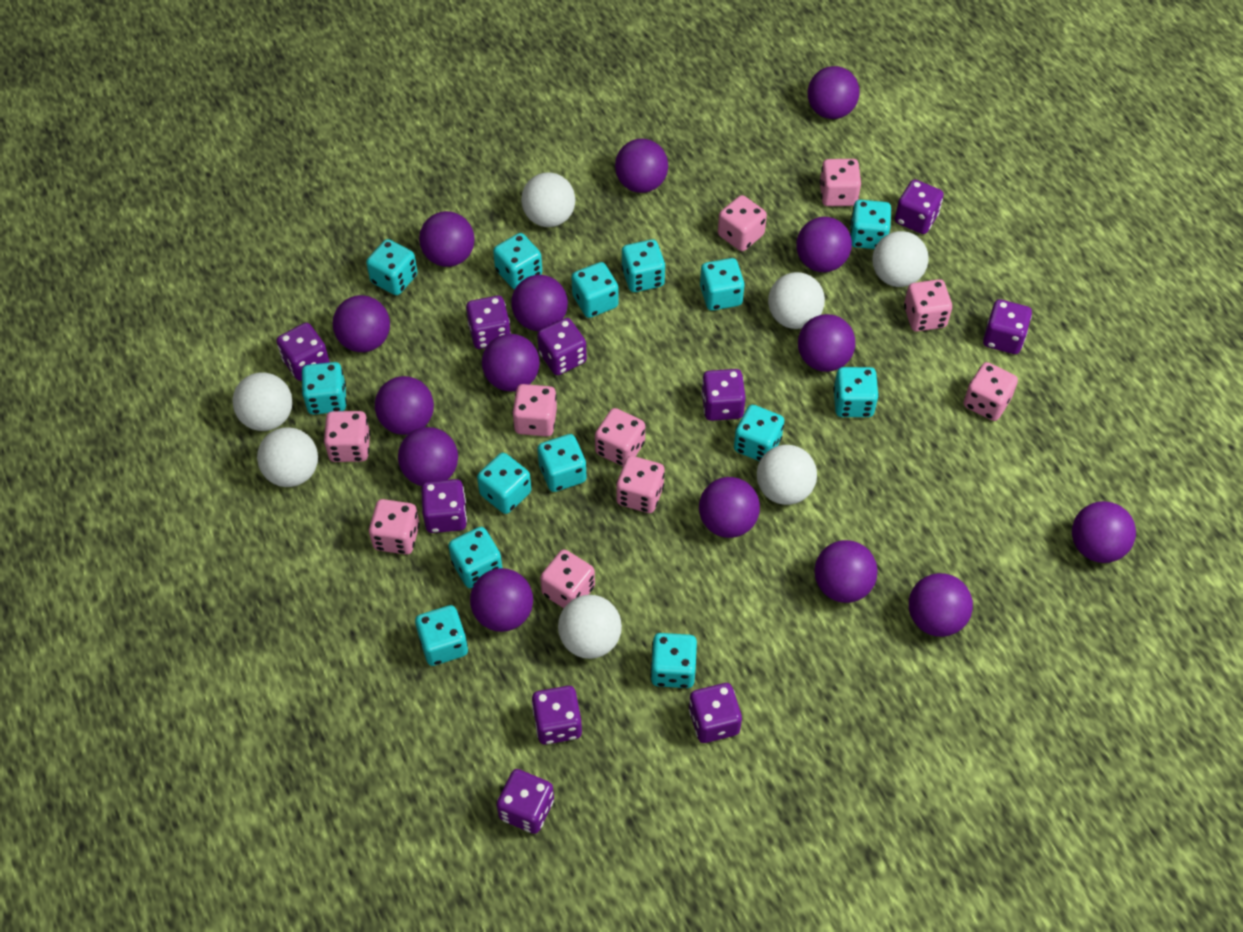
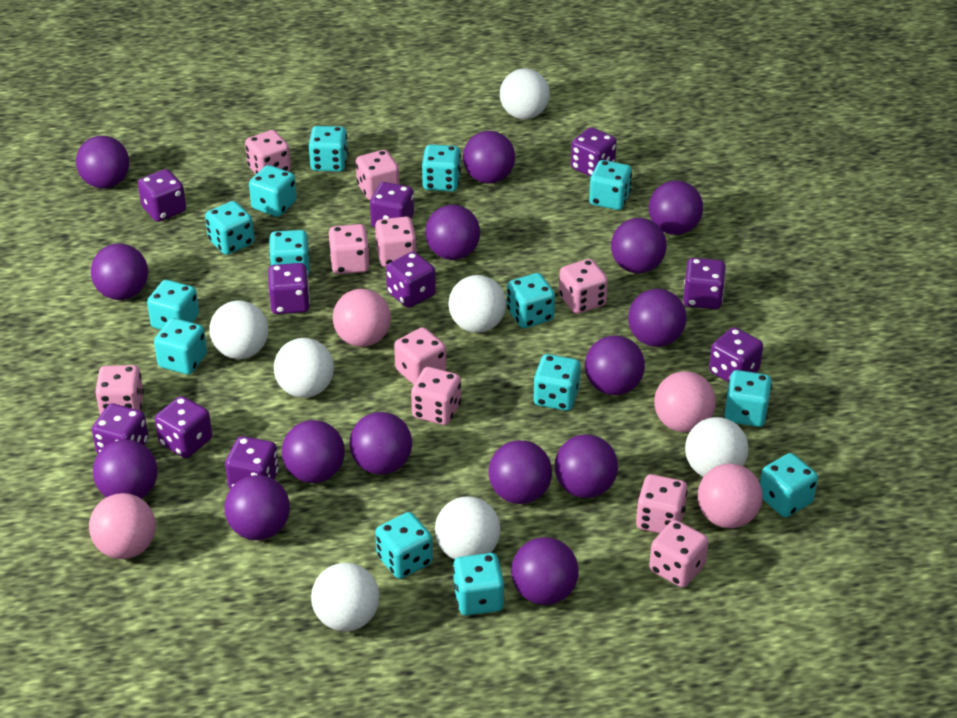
pink ball: 0 -> 4

